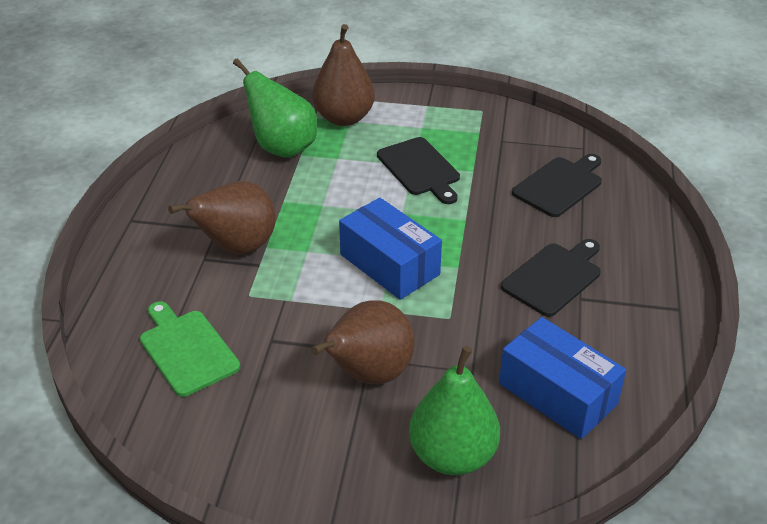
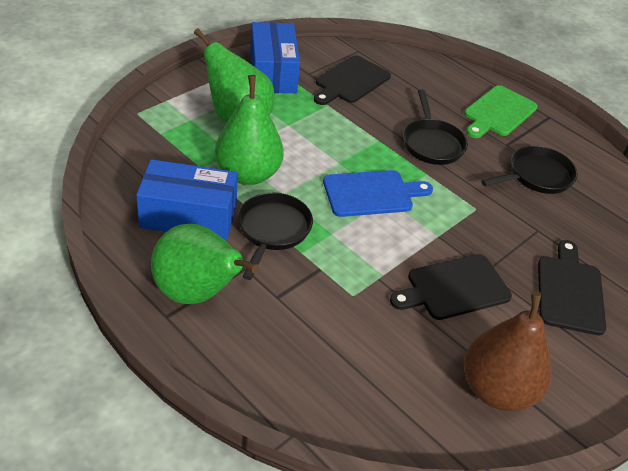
black pan: 0 -> 3
blue cutting board: 0 -> 1
brown pear: 3 -> 1
green pear: 2 -> 3

